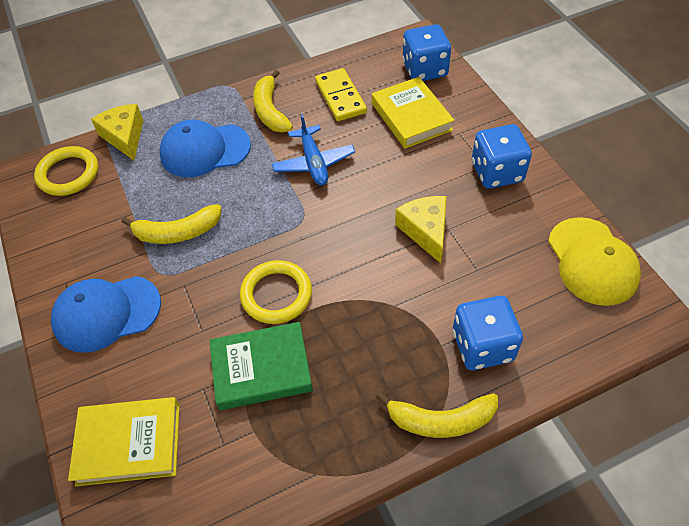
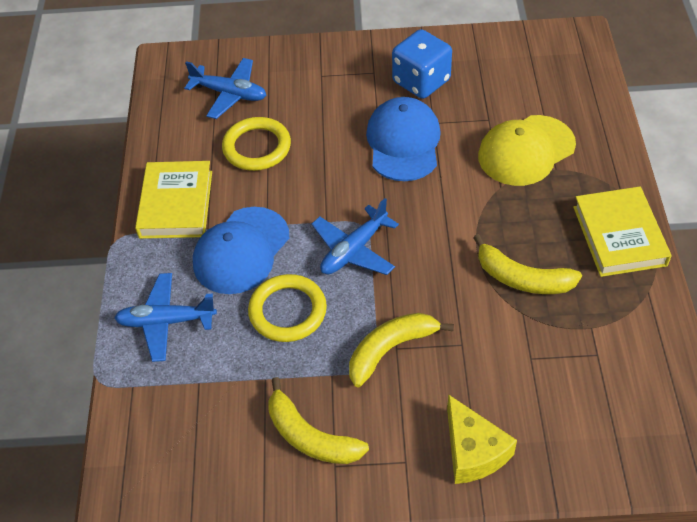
blue dice: 3 -> 1
blue plane: 1 -> 3
green book: 1 -> 0
yellow cheese: 2 -> 1
yellow domino: 1 -> 0

